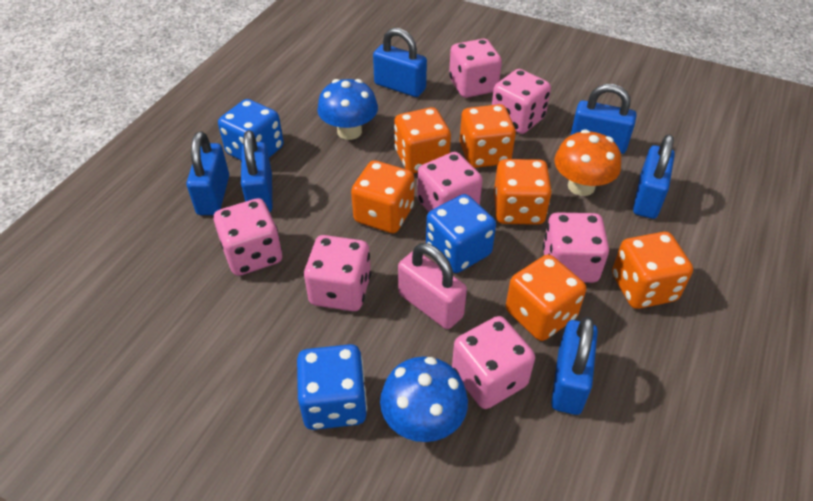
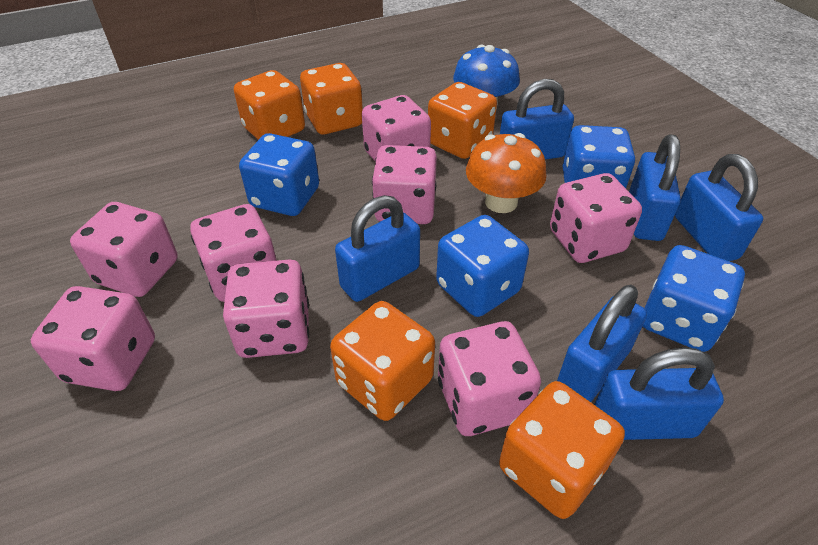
blue dice: 3 -> 4
blue mushroom: 2 -> 1
orange dice: 6 -> 5
pink dice: 7 -> 8
pink padlock: 1 -> 0

